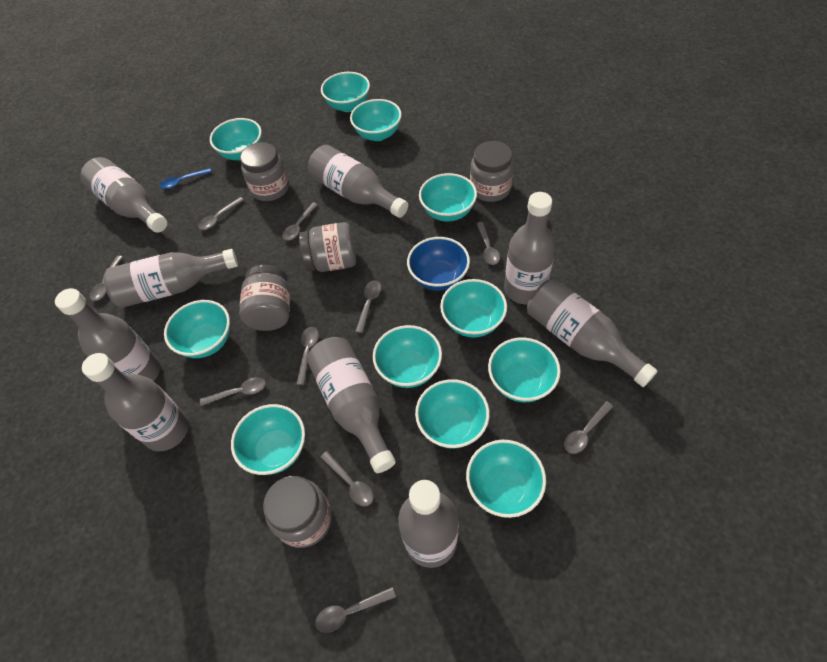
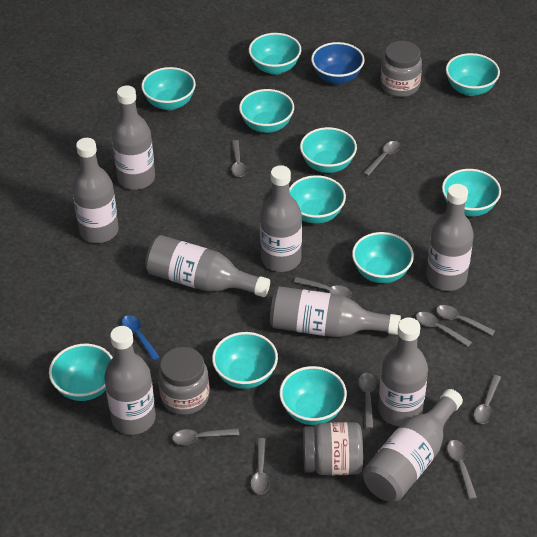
grey jar: 5 -> 3

